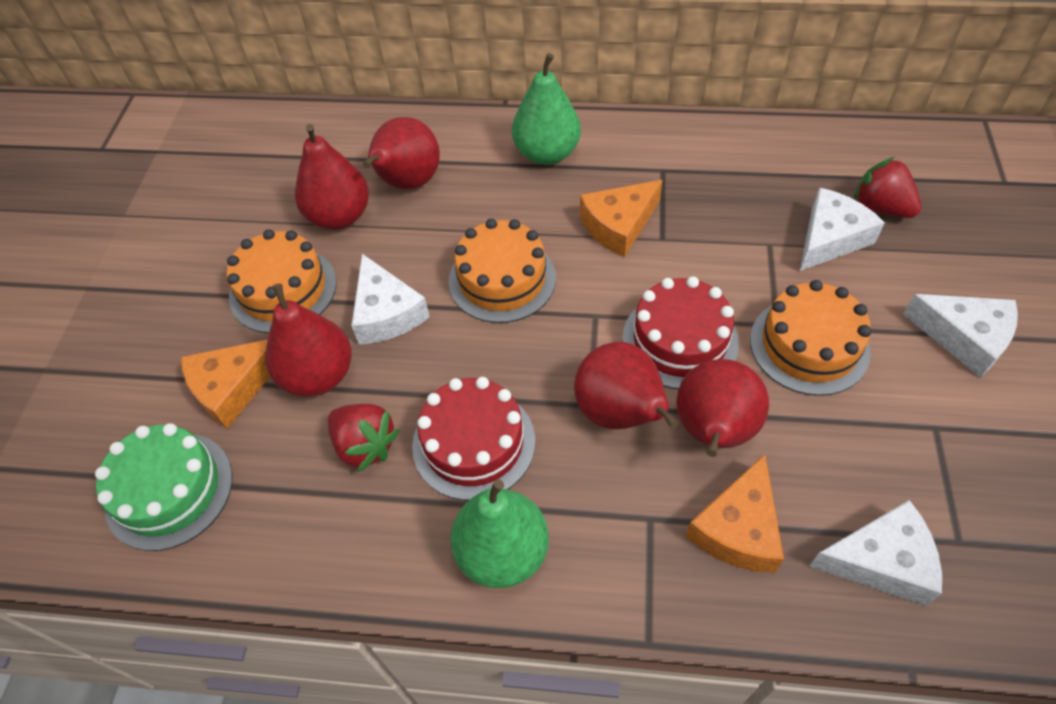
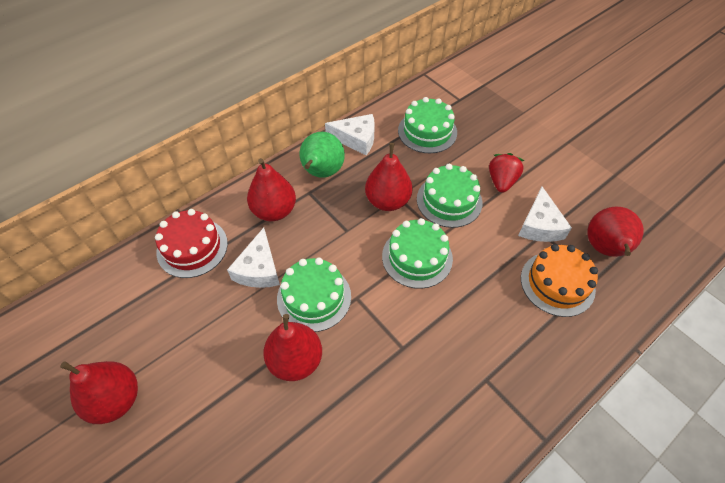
green cake: 1 -> 4
green pear: 2 -> 1
orange cake: 3 -> 1
orange cheese: 3 -> 0
red cake: 2 -> 1
red strawberry: 2 -> 1
white cheese: 4 -> 3

